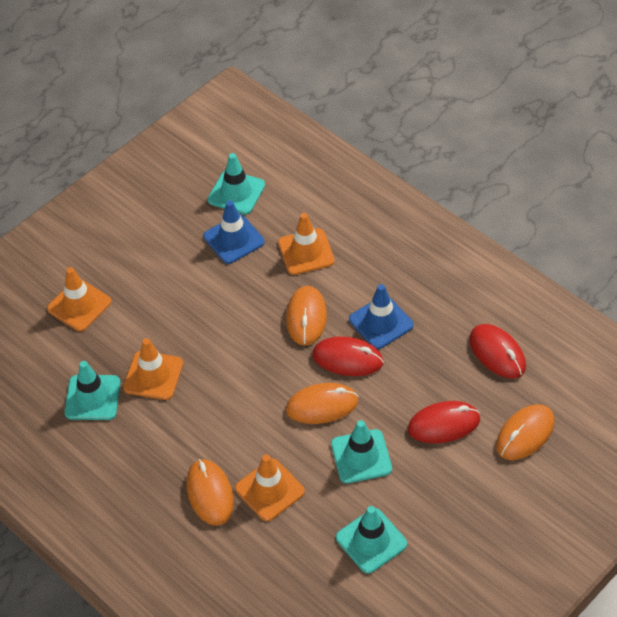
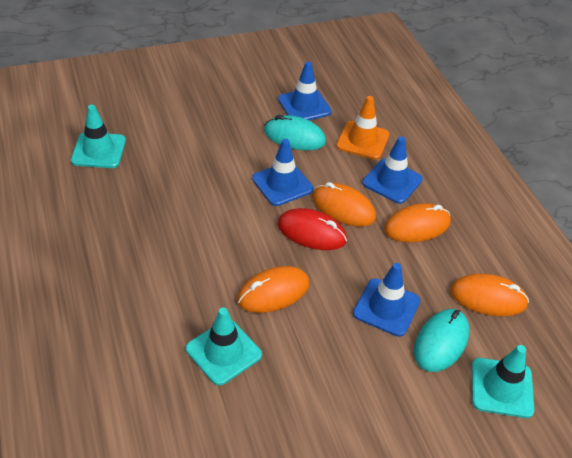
blue traffic cone: 2 -> 4
orange traffic cone: 4 -> 1
red mouse: 3 -> 1
turquoise mouse: 0 -> 2
turquoise traffic cone: 4 -> 3

